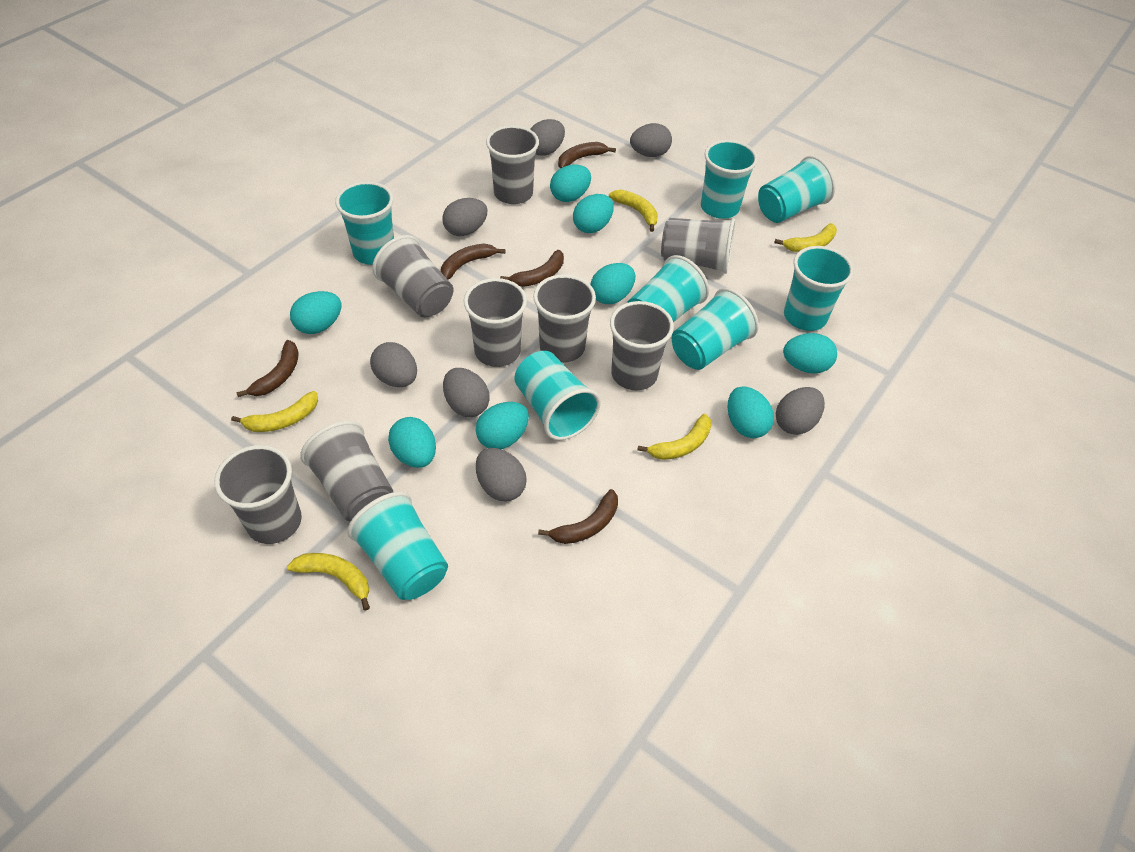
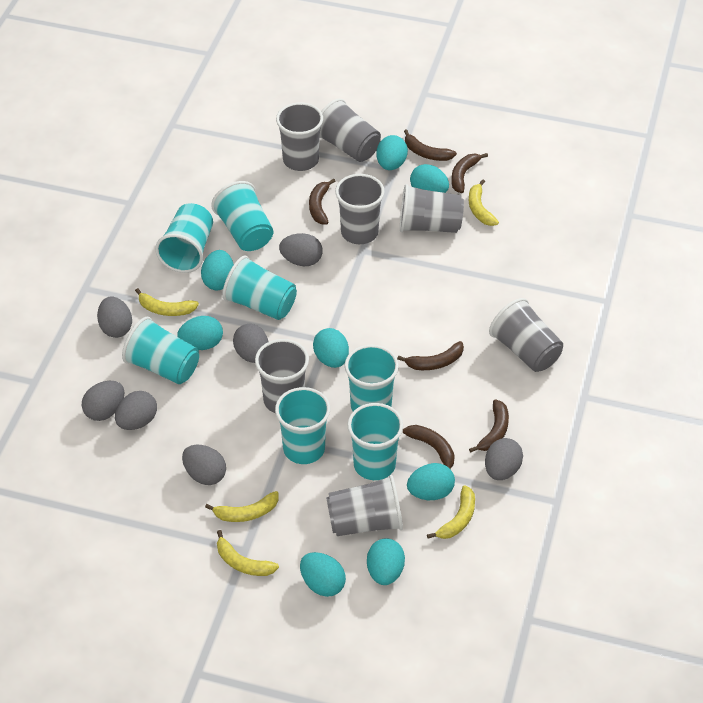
brown banana: 5 -> 6
grey cup: 8 -> 7
turquoise cup: 8 -> 7

